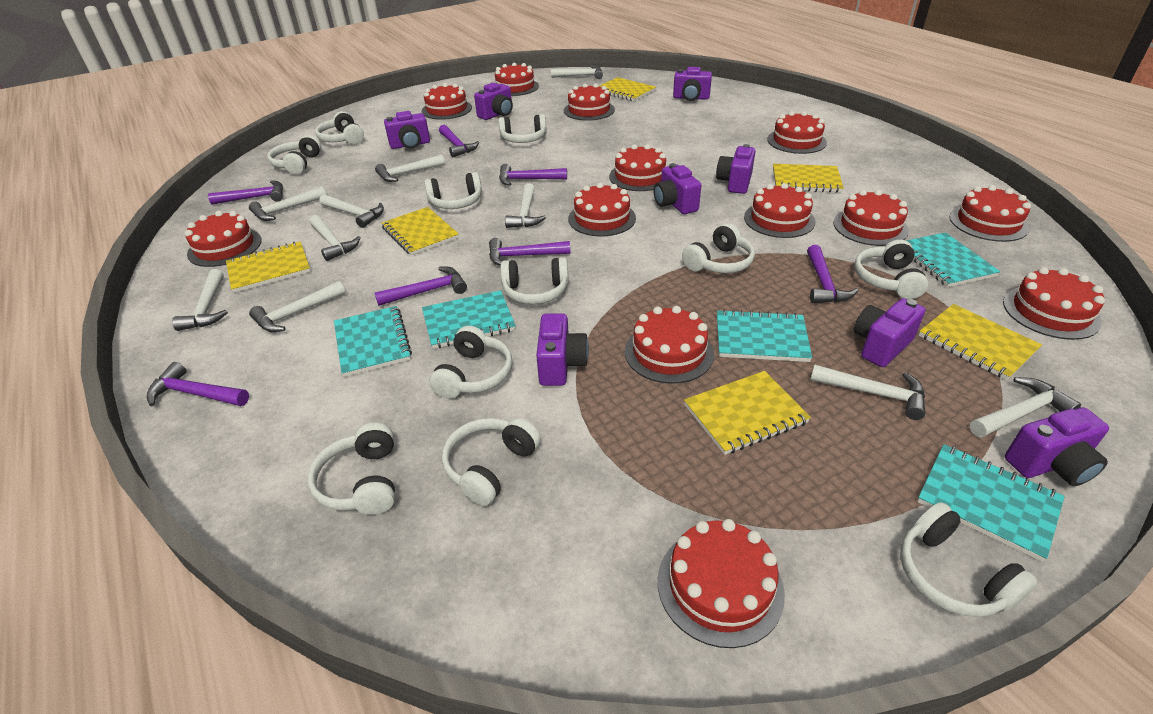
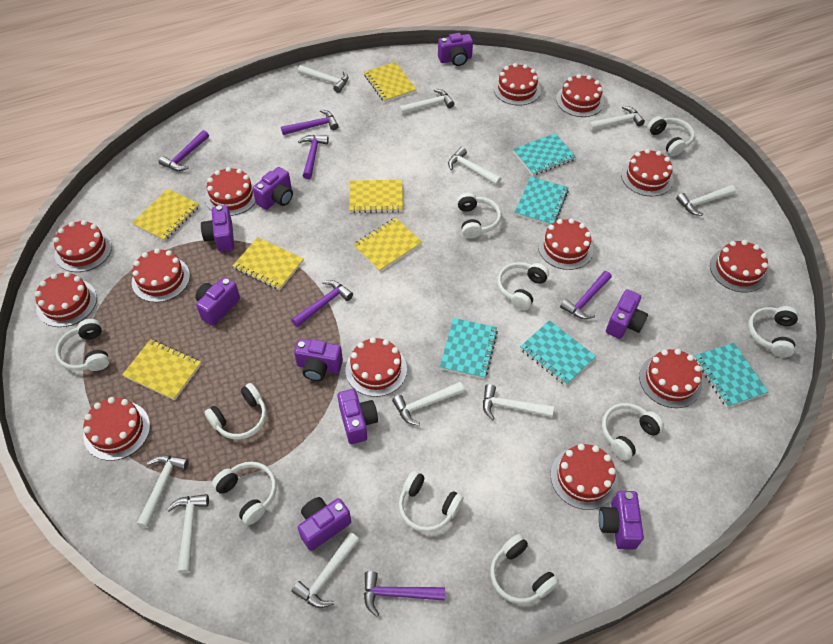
purple camera: 8 -> 9
purple hammer: 7 -> 6
white headphones: 11 -> 10

